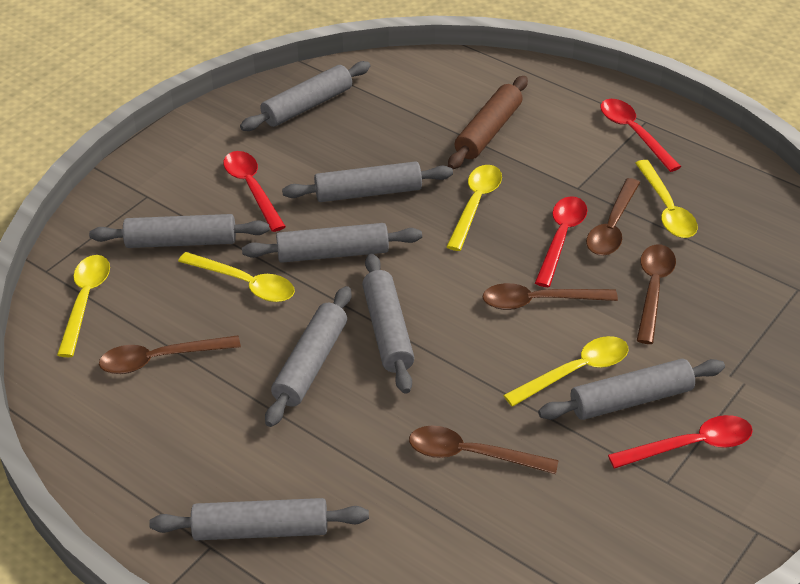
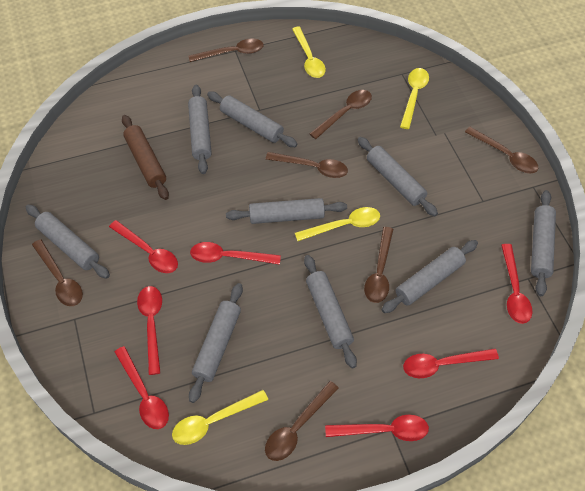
brown spoon: 5 -> 7
grey rolling pin: 8 -> 9
red spoon: 4 -> 7
yellow spoon: 5 -> 4

